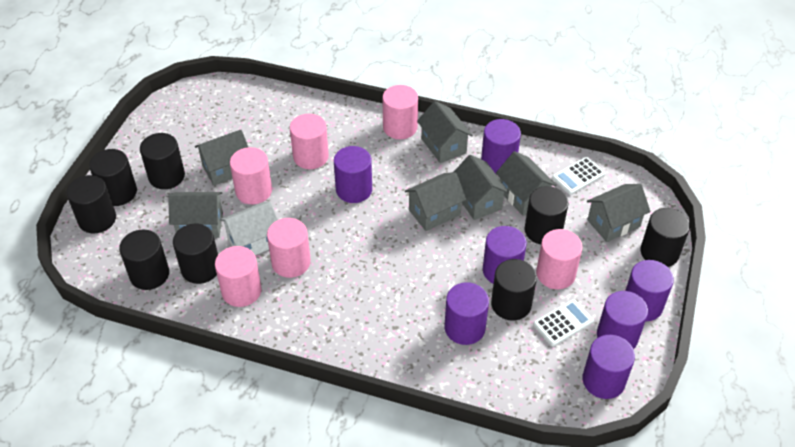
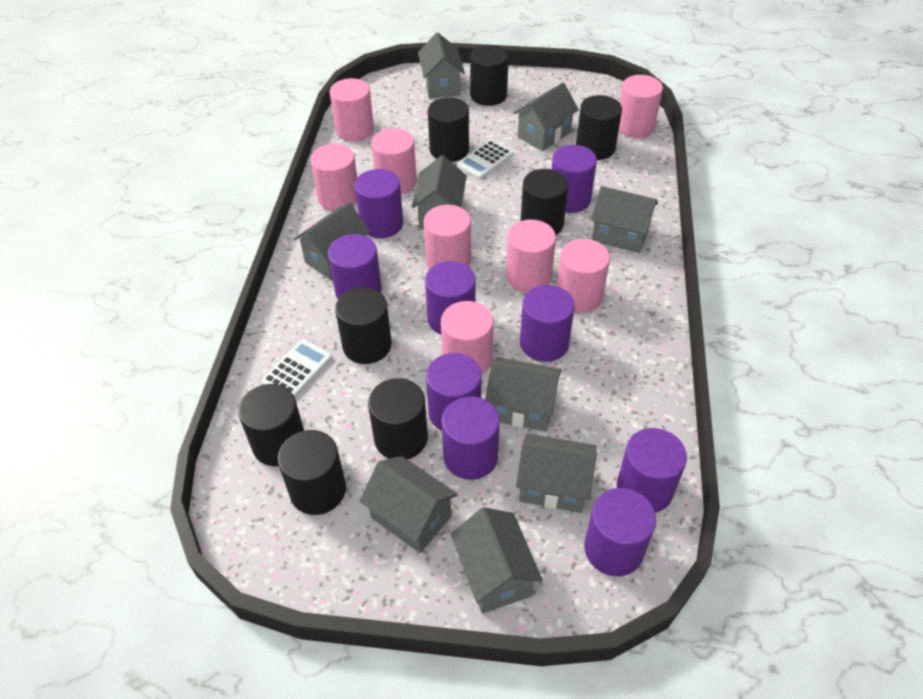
grey house: 7 -> 9
pink cylinder: 6 -> 8
purple cylinder: 7 -> 9
white house: 1 -> 0

